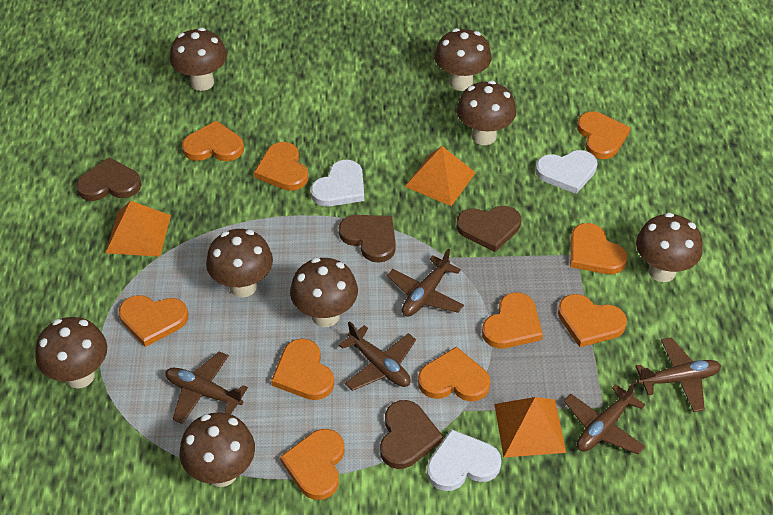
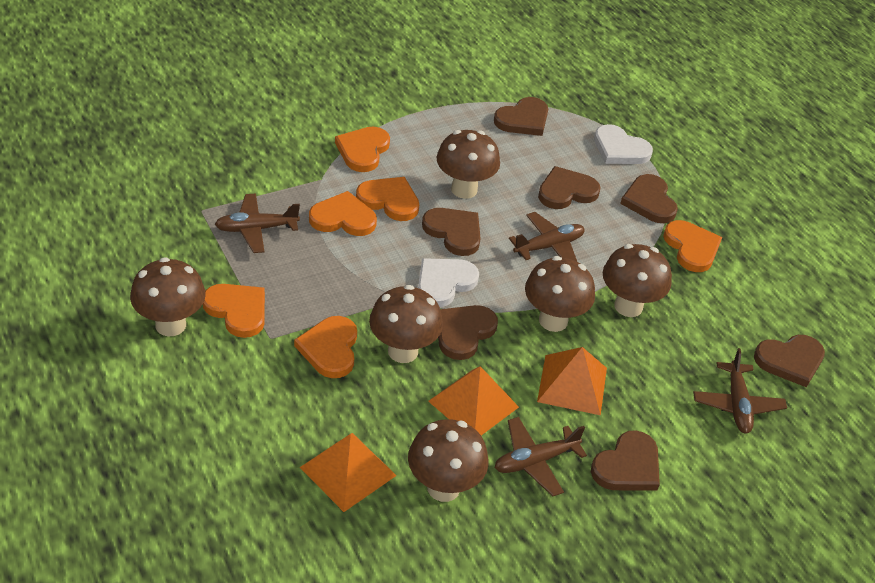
brown heart: 4 -> 7
brown mushroom: 8 -> 6
brown plane: 5 -> 4
orange heart: 10 -> 6
white heart: 3 -> 2

